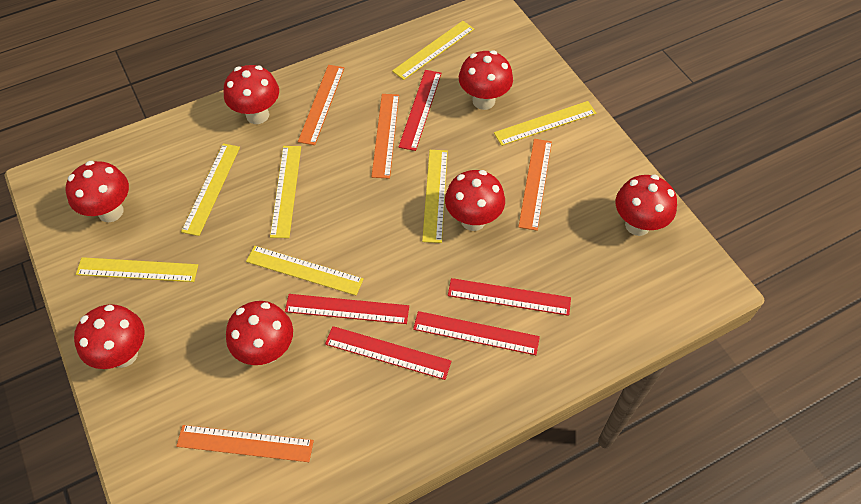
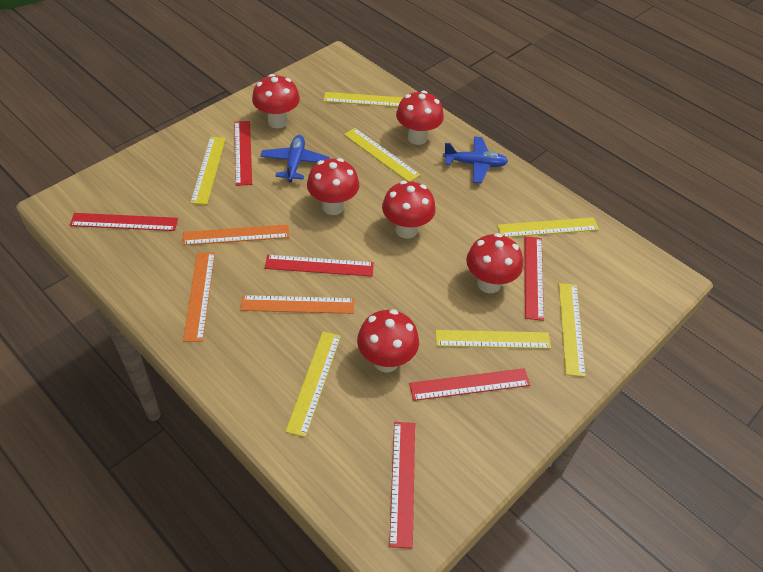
blue plane: 0 -> 2
orange ruler: 4 -> 3
red mushroom: 7 -> 6
red ruler: 5 -> 6

